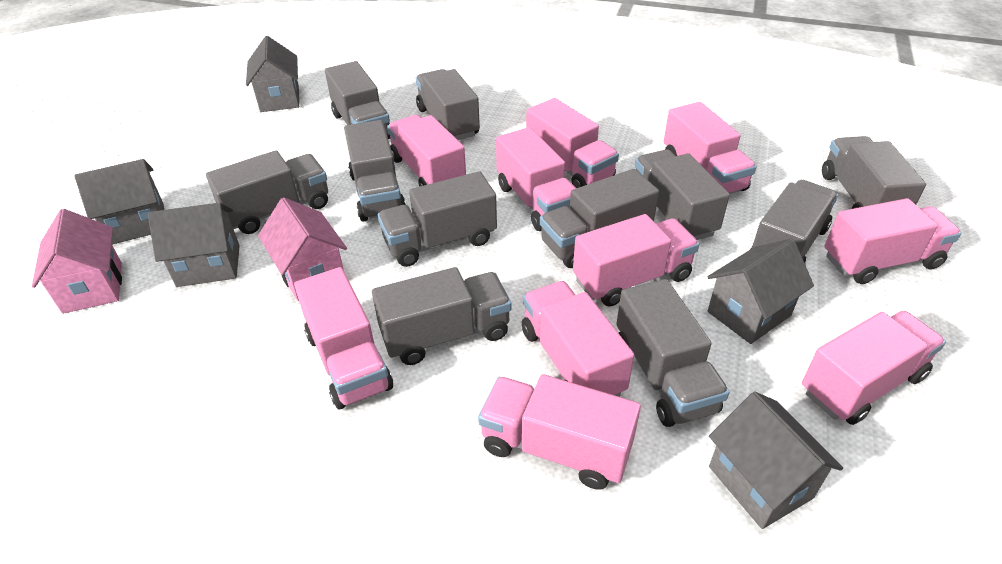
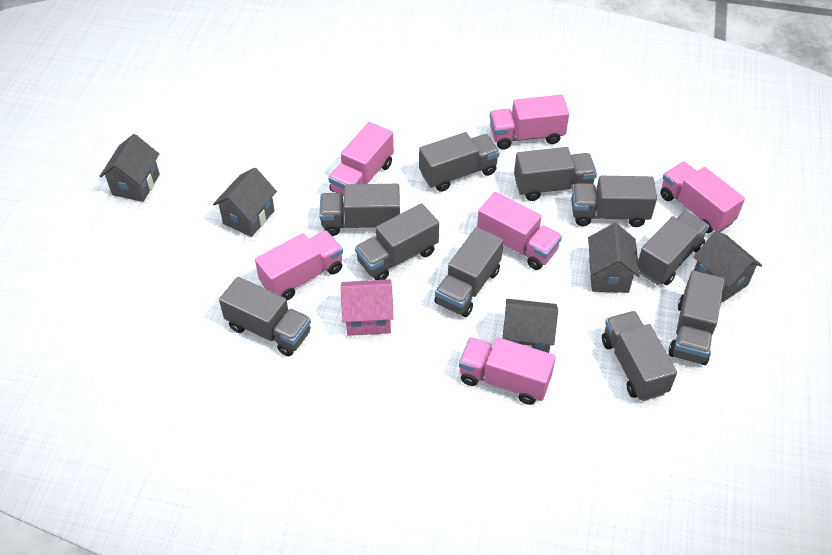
grey truck: 11 -> 10
pink house: 2 -> 1
pink truck: 10 -> 6

